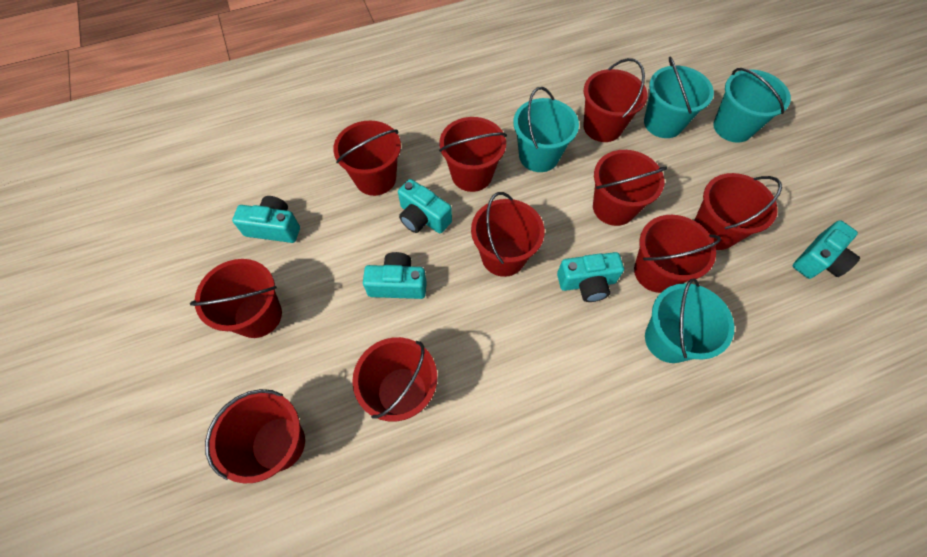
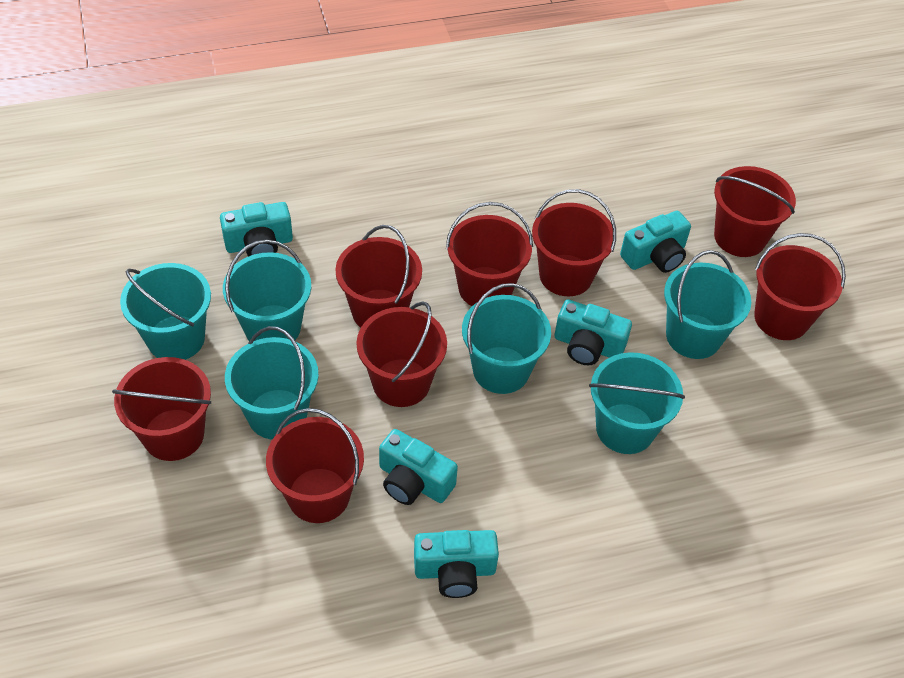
red bucket: 10 -> 8
turquoise bucket: 4 -> 6

